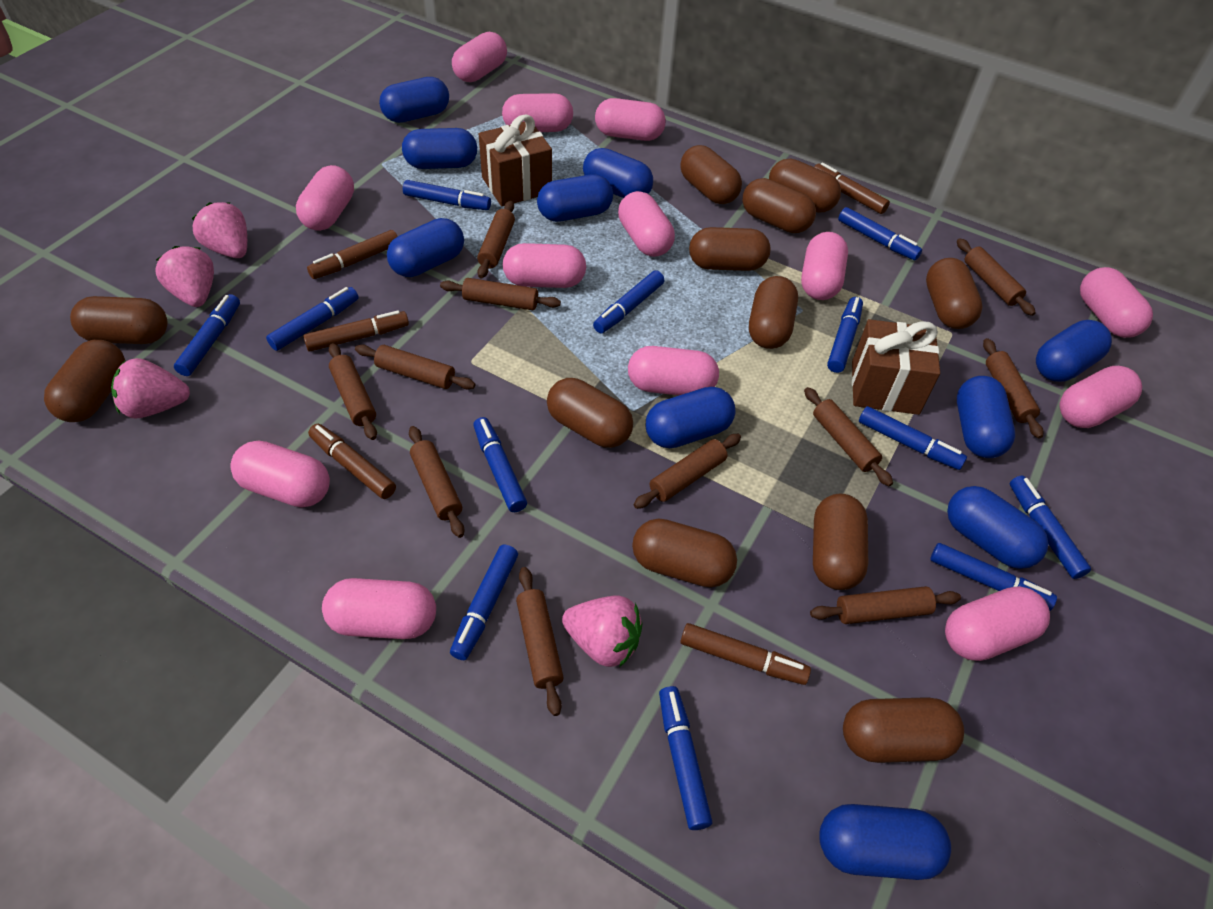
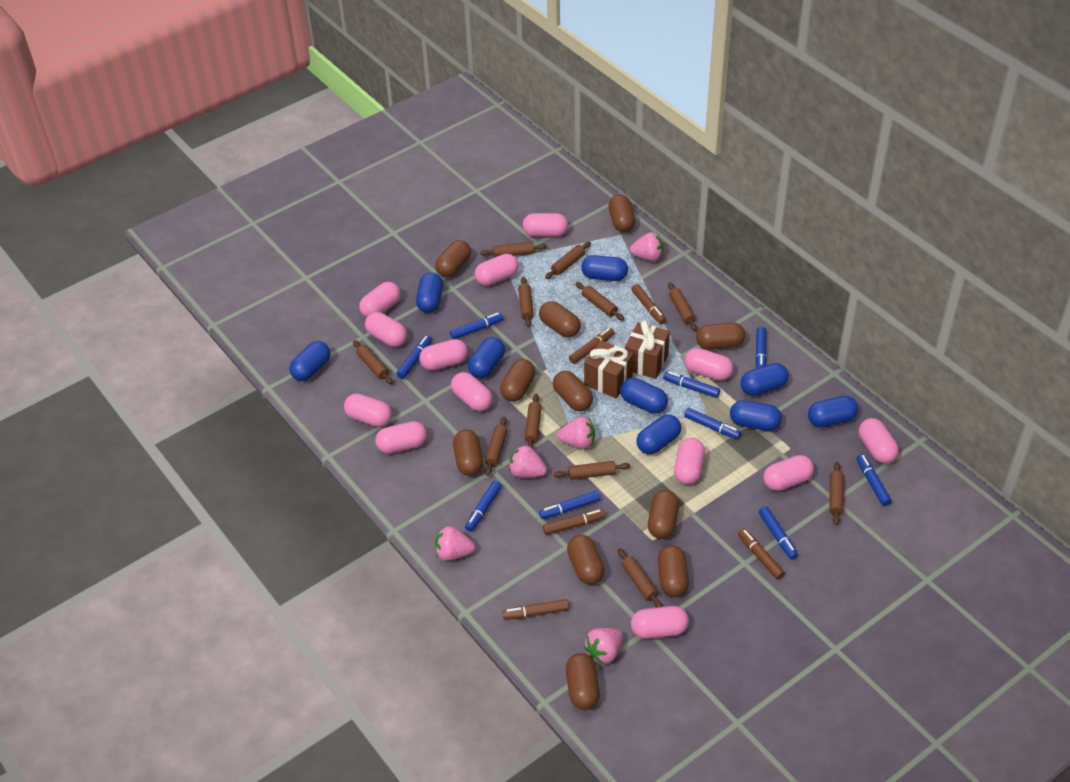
blue capsule: 10 -> 9
blue marker: 12 -> 9
brown capsule: 12 -> 11
pink strawberry: 4 -> 5

